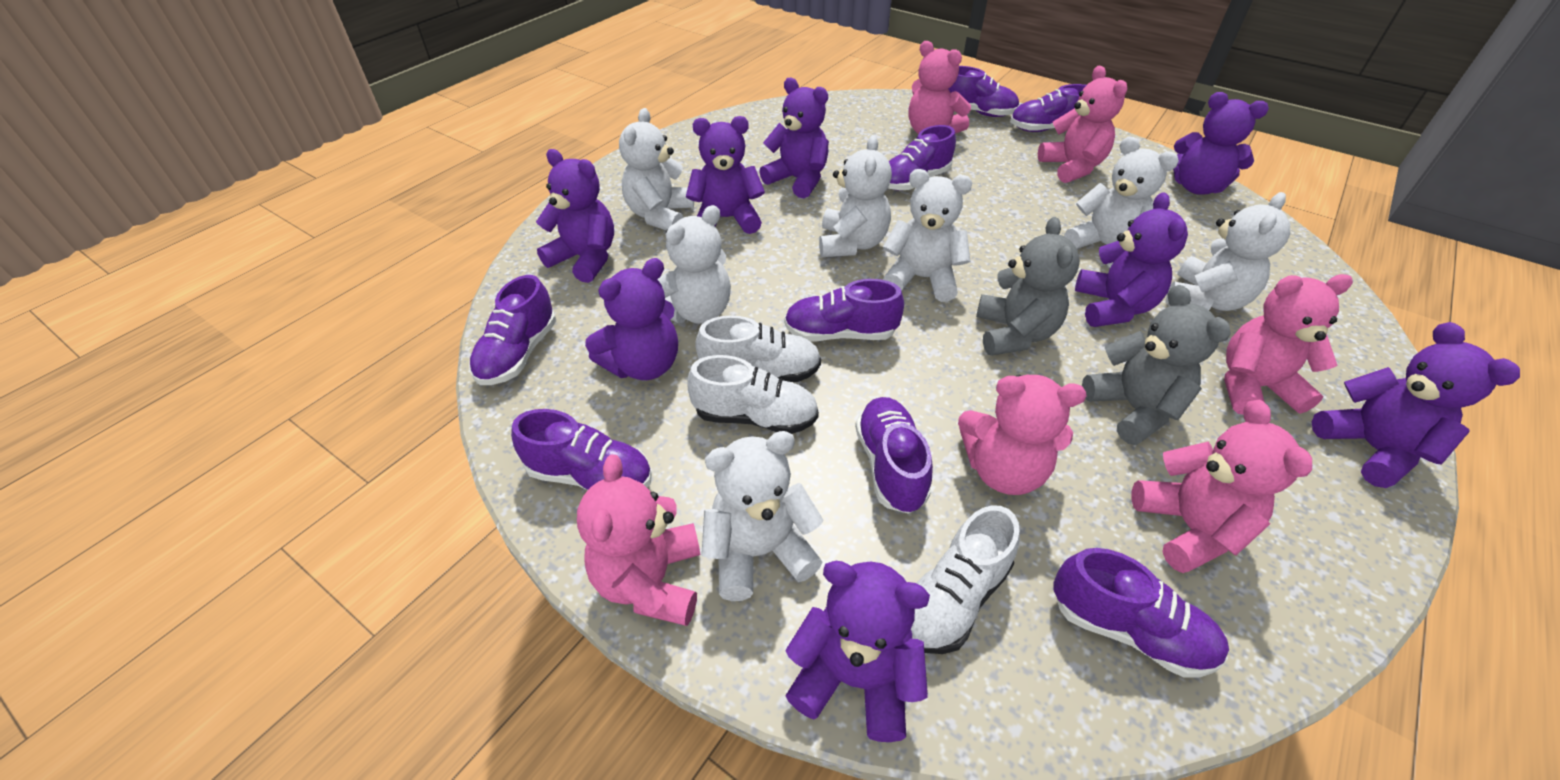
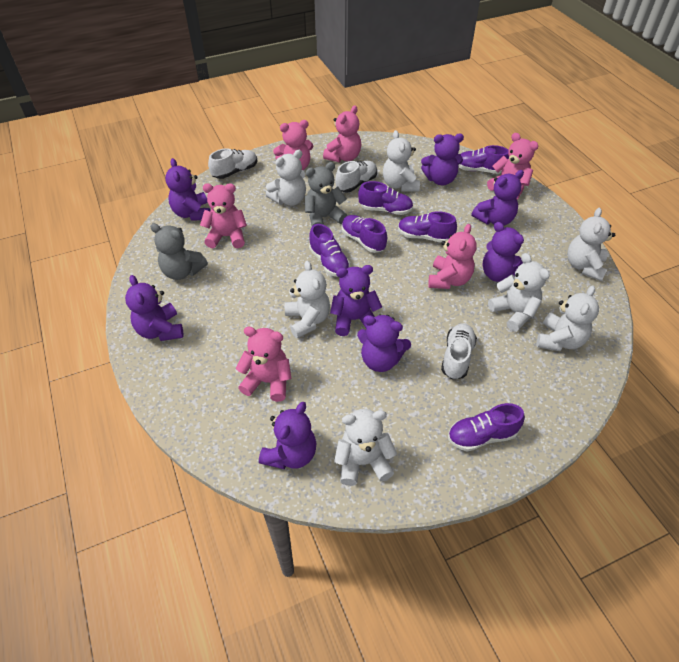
purple shoe: 8 -> 6

